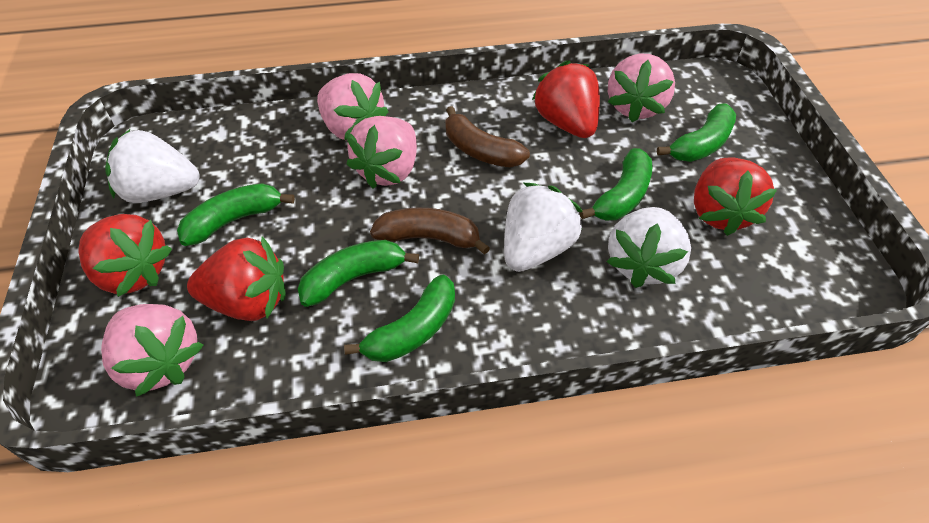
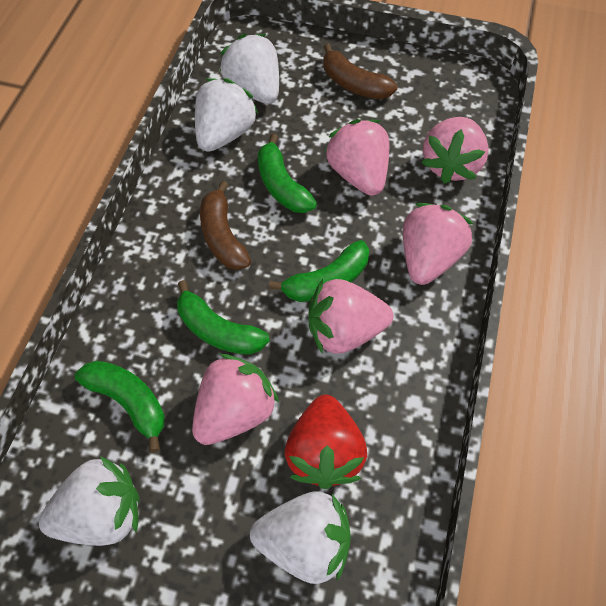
green banana: 5 -> 4
pink strawberry: 4 -> 5
red strawberry: 4 -> 1
white strawberry: 3 -> 4

